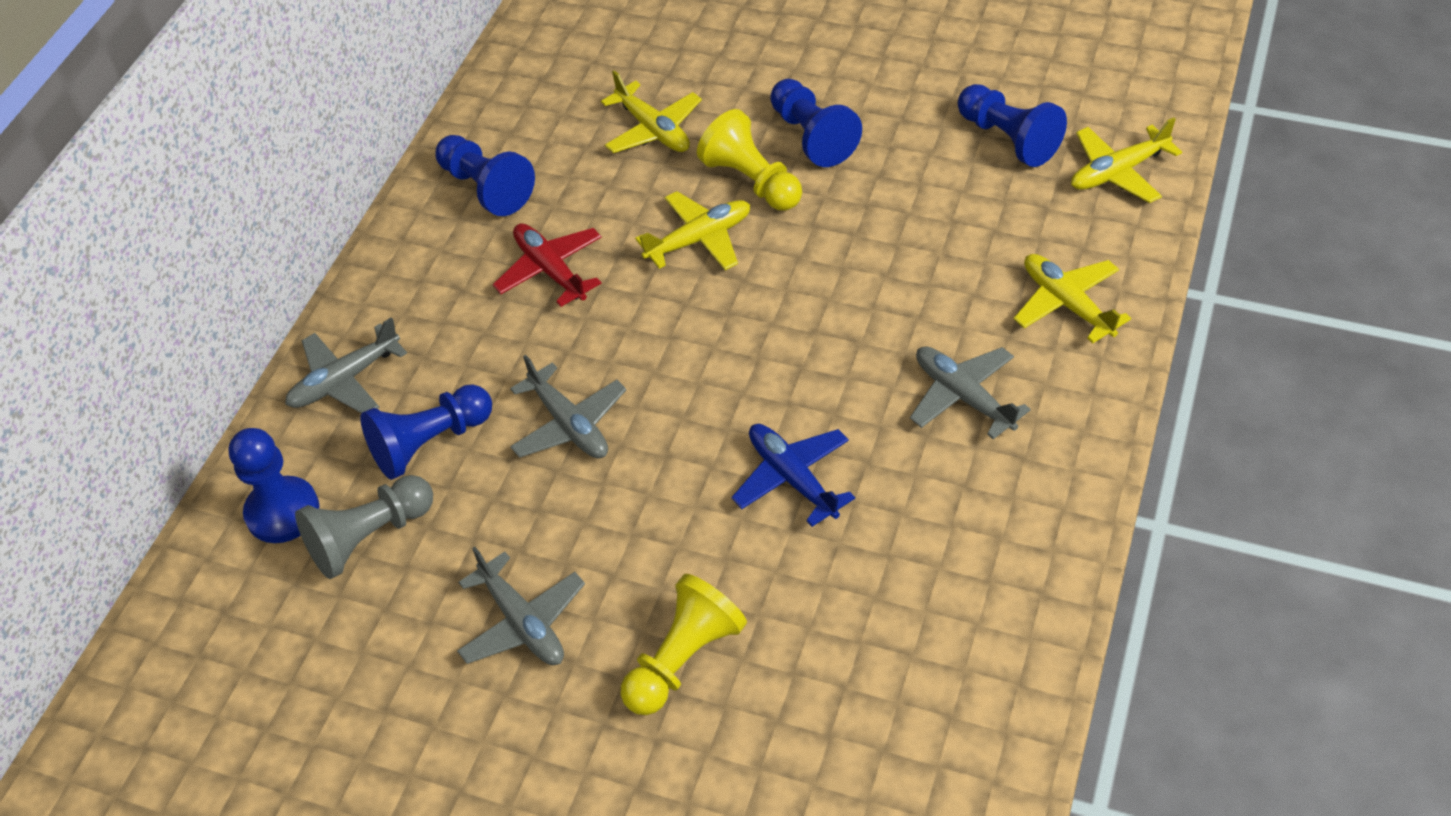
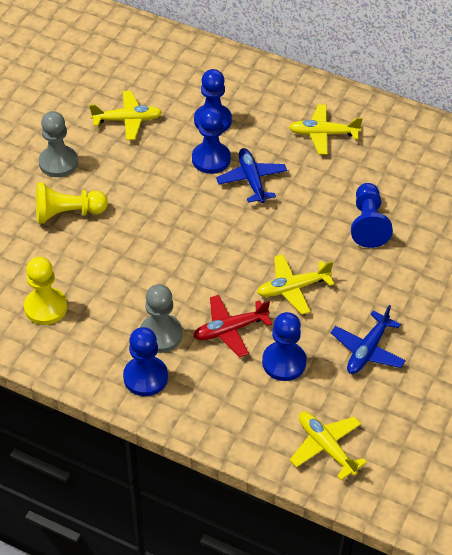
blue plane: 1 -> 2
grey pawn: 1 -> 2
grey plane: 4 -> 0

